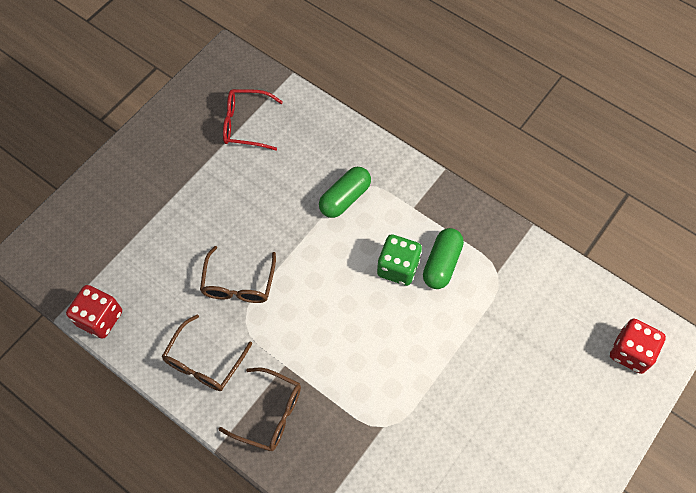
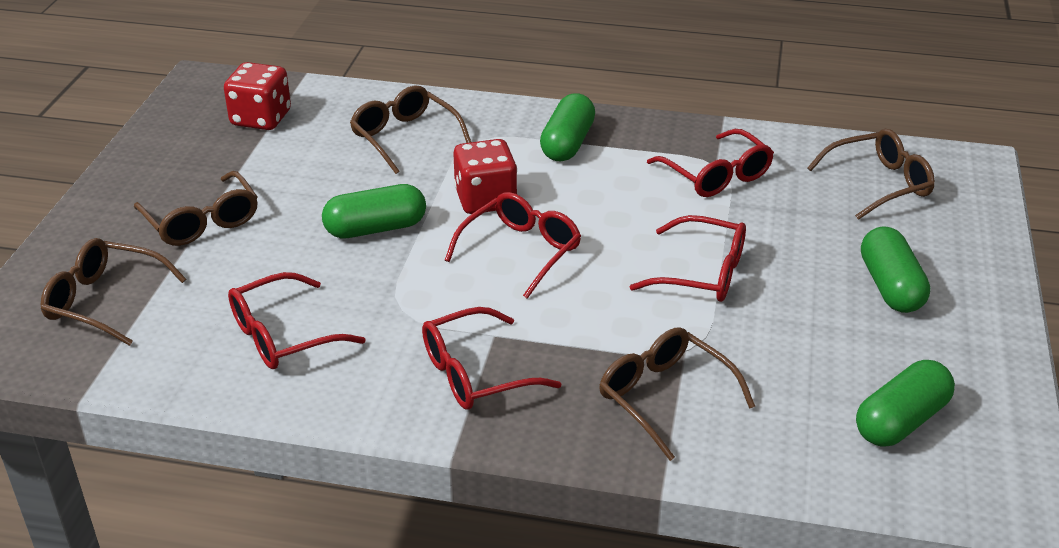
brown glasses: 3 -> 5
green capsule: 2 -> 4
green dice: 1 -> 0
red glasses: 1 -> 5

